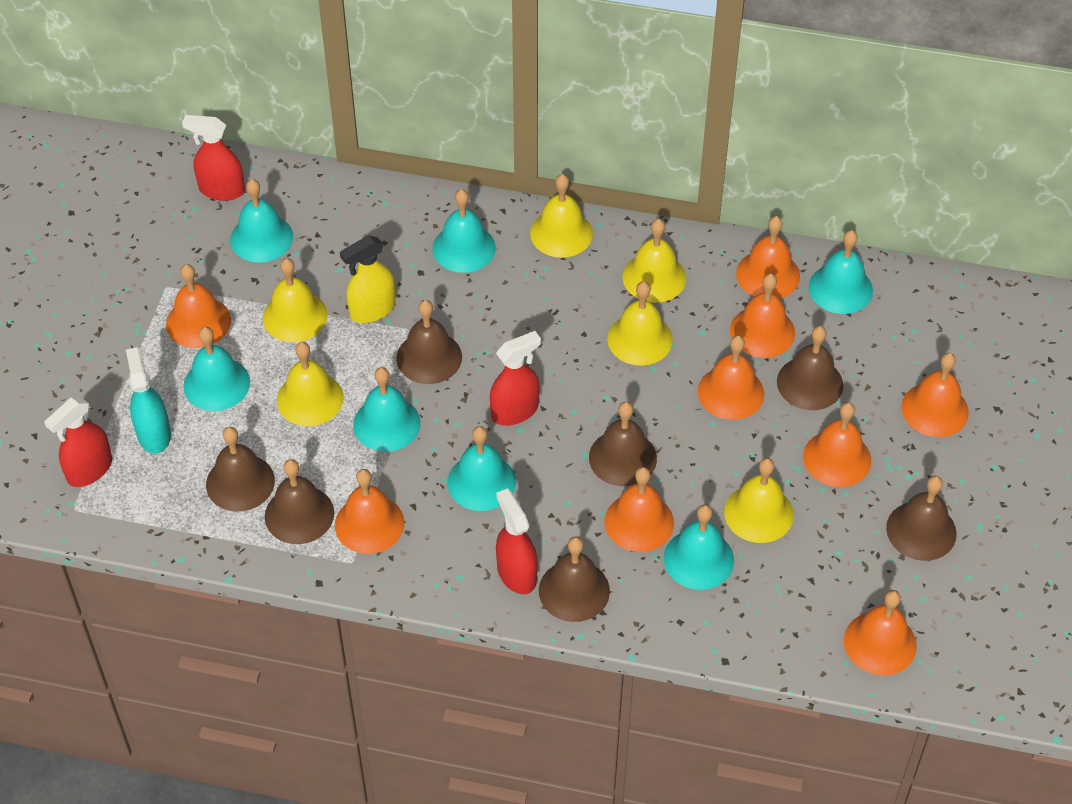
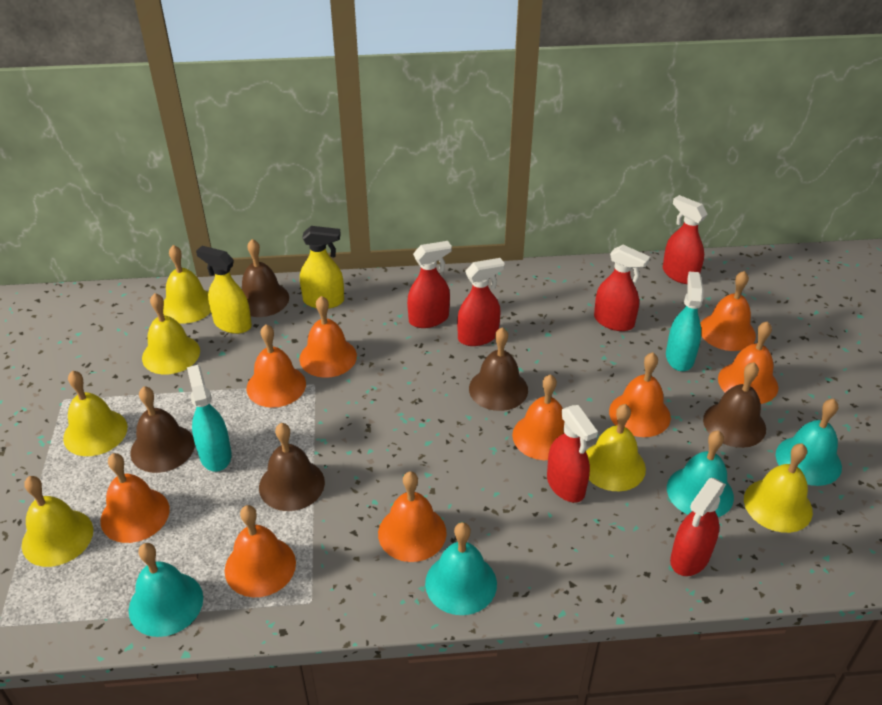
brown bell: 7 -> 5
red spray bottle: 4 -> 6
turquoise bell: 7 -> 4
turquoise spray bottle: 1 -> 2
yellow spray bottle: 1 -> 2

